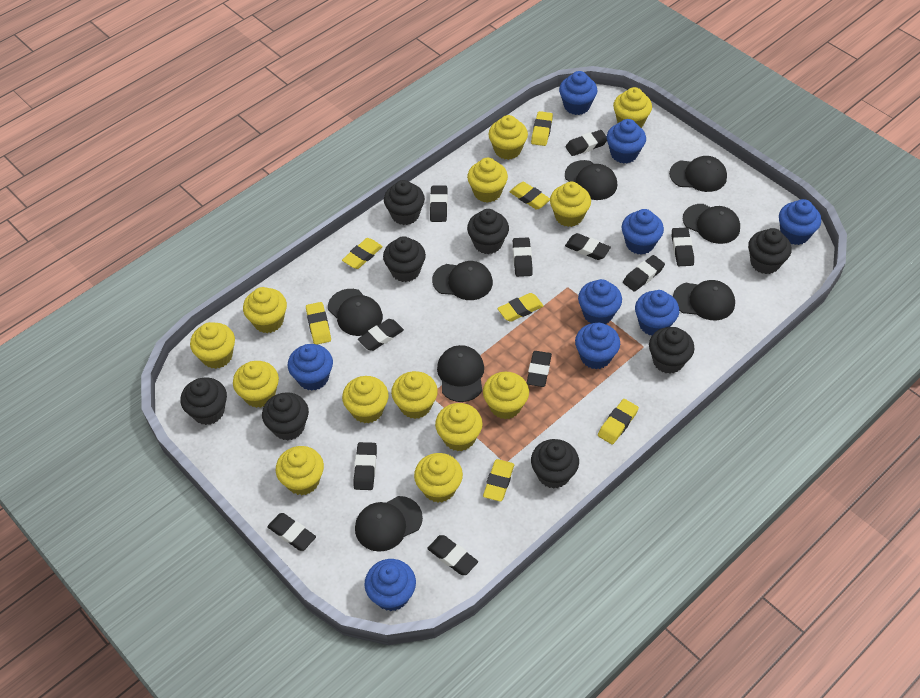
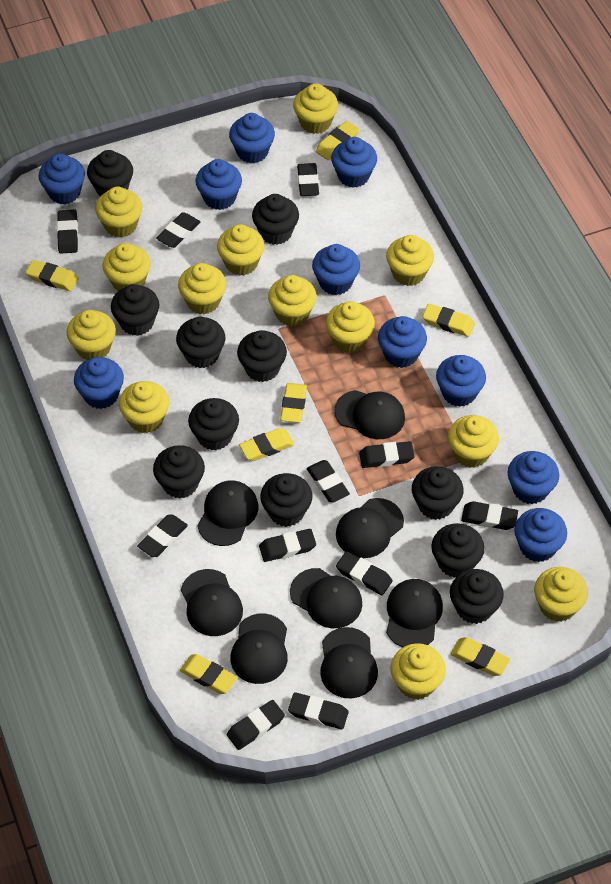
black cupcake: 8 -> 11
blue cupcake: 9 -> 10

